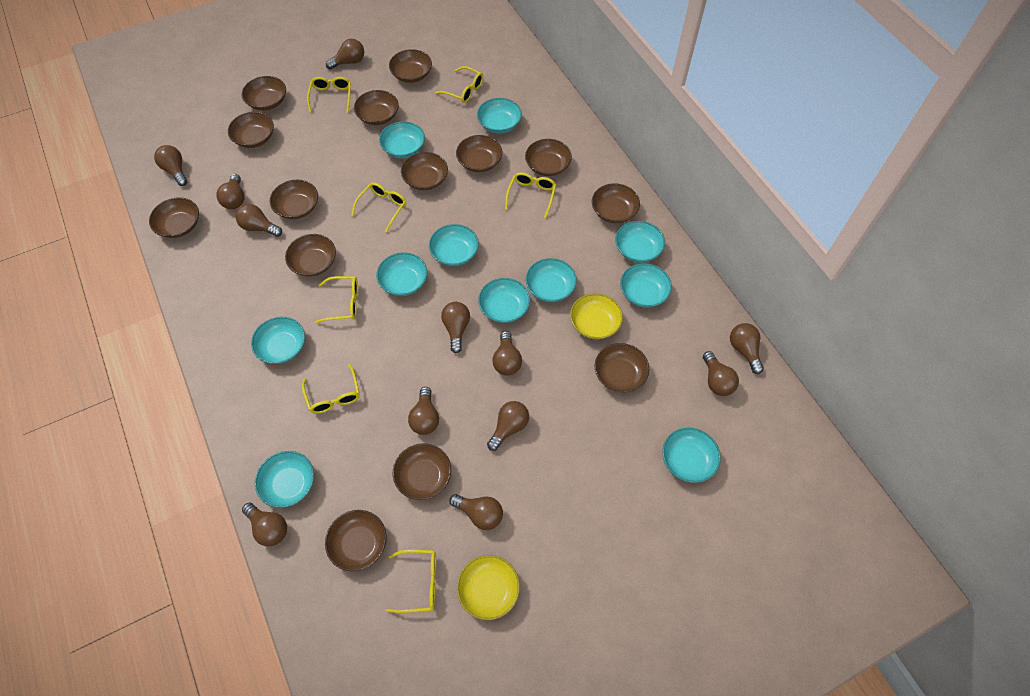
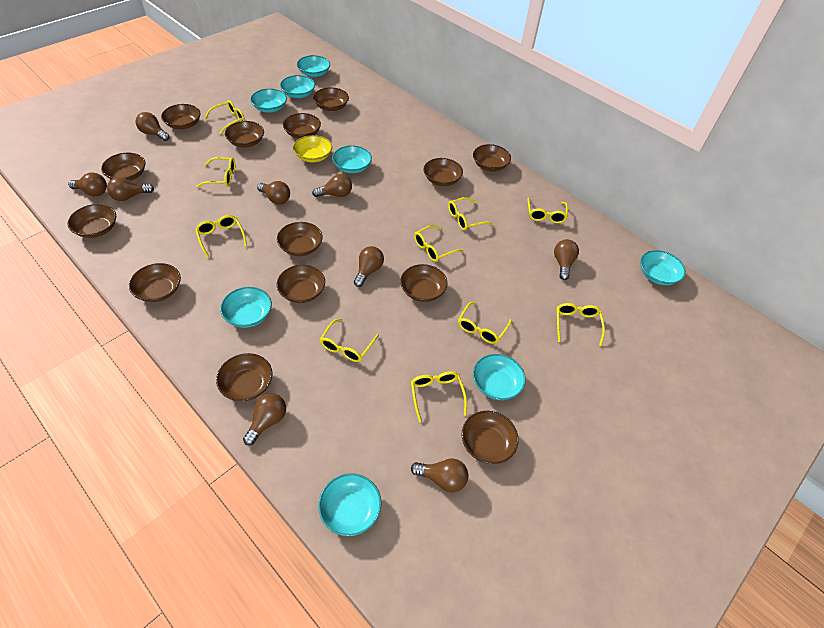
brown light bulb: 12 -> 9
turquoise bowl: 11 -> 8
yellow bowl: 2 -> 1
yellow glasses: 7 -> 10

